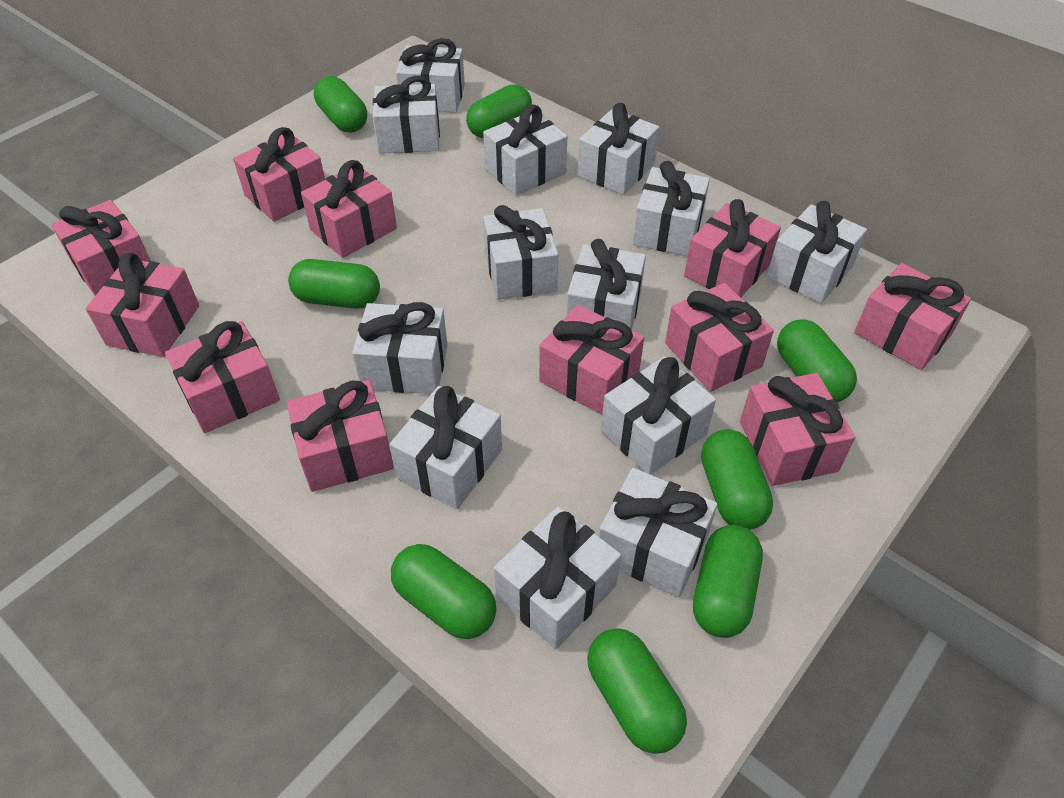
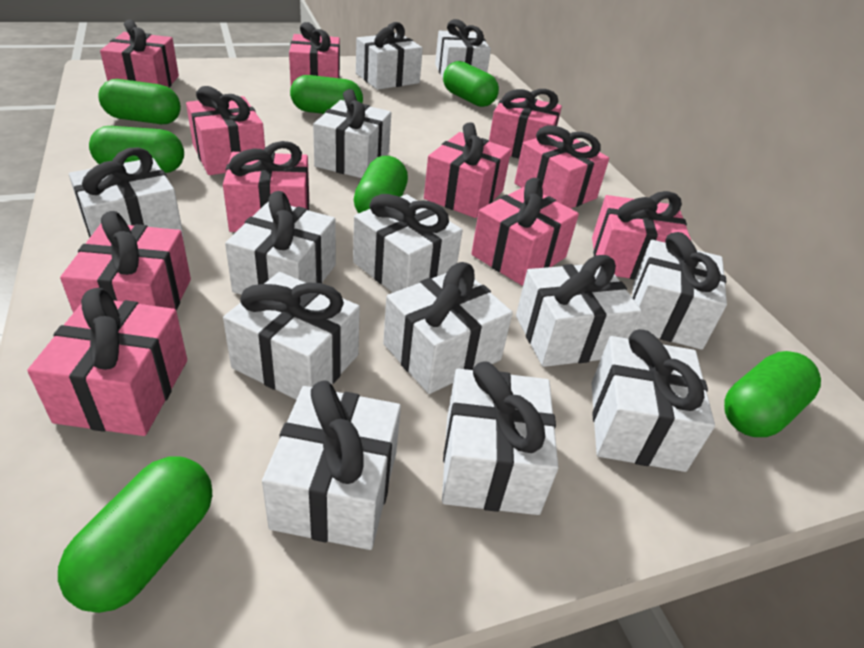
green capsule: 8 -> 7

